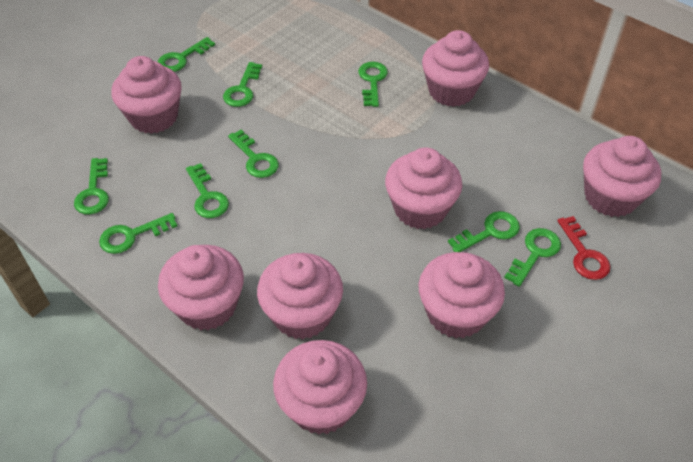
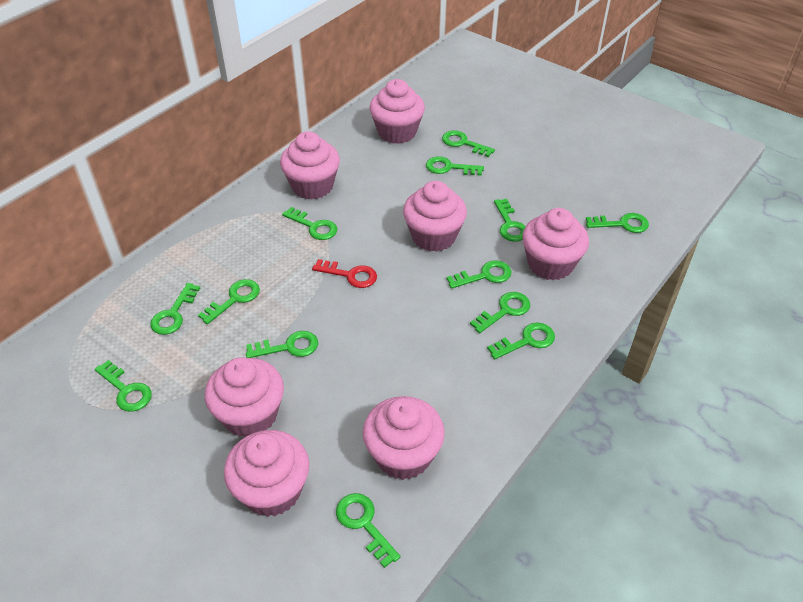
green key: 9 -> 13
pink cupcake: 8 -> 7

